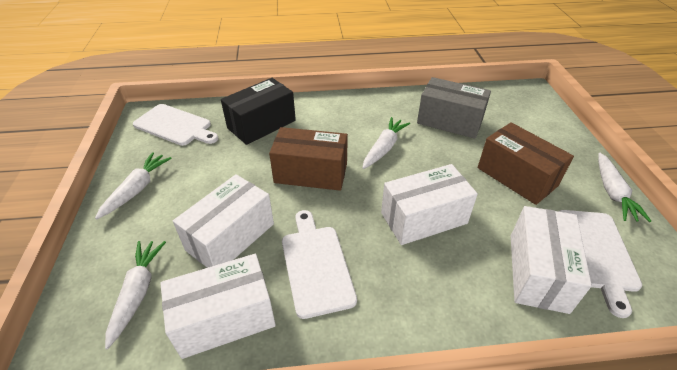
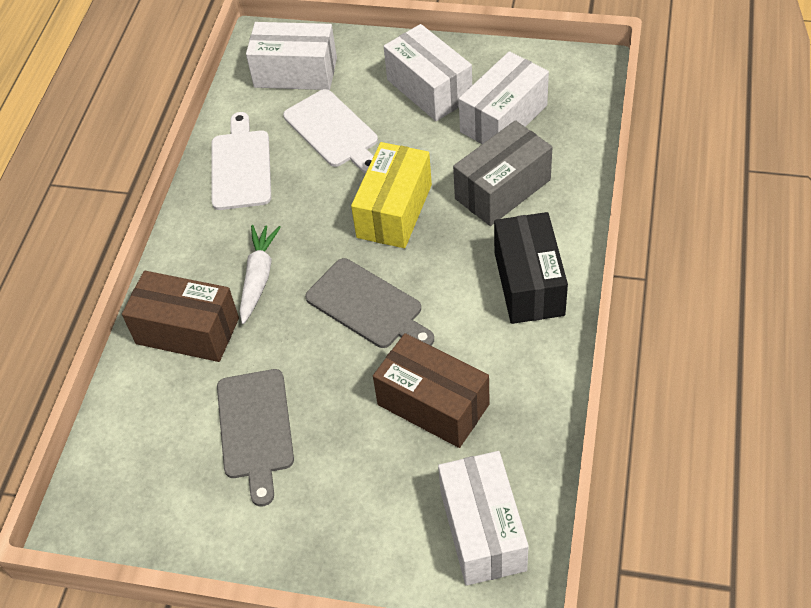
grey cutting board: 0 -> 2
white carrot: 4 -> 1
white cutting board: 3 -> 2
yellow box: 0 -> 1

